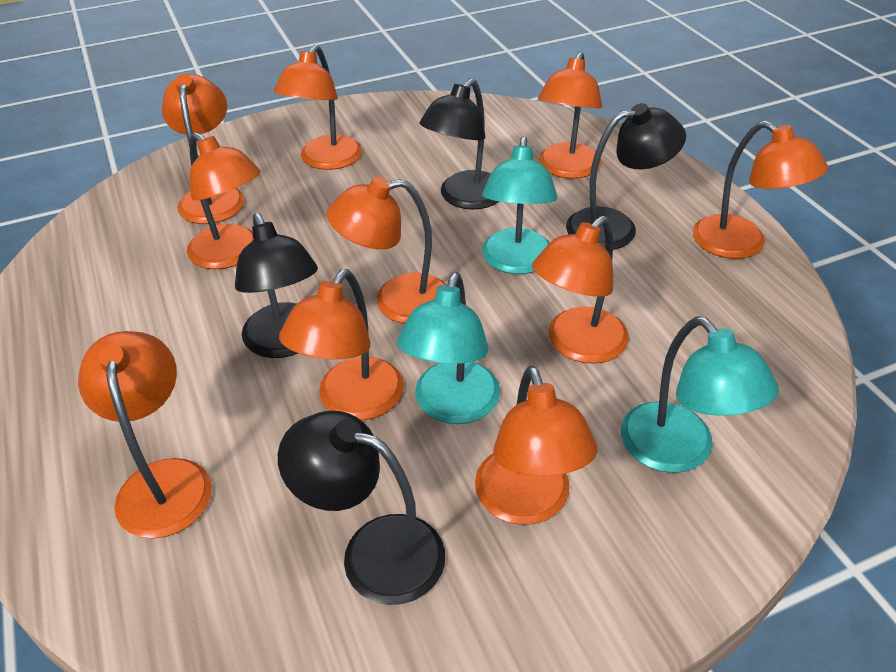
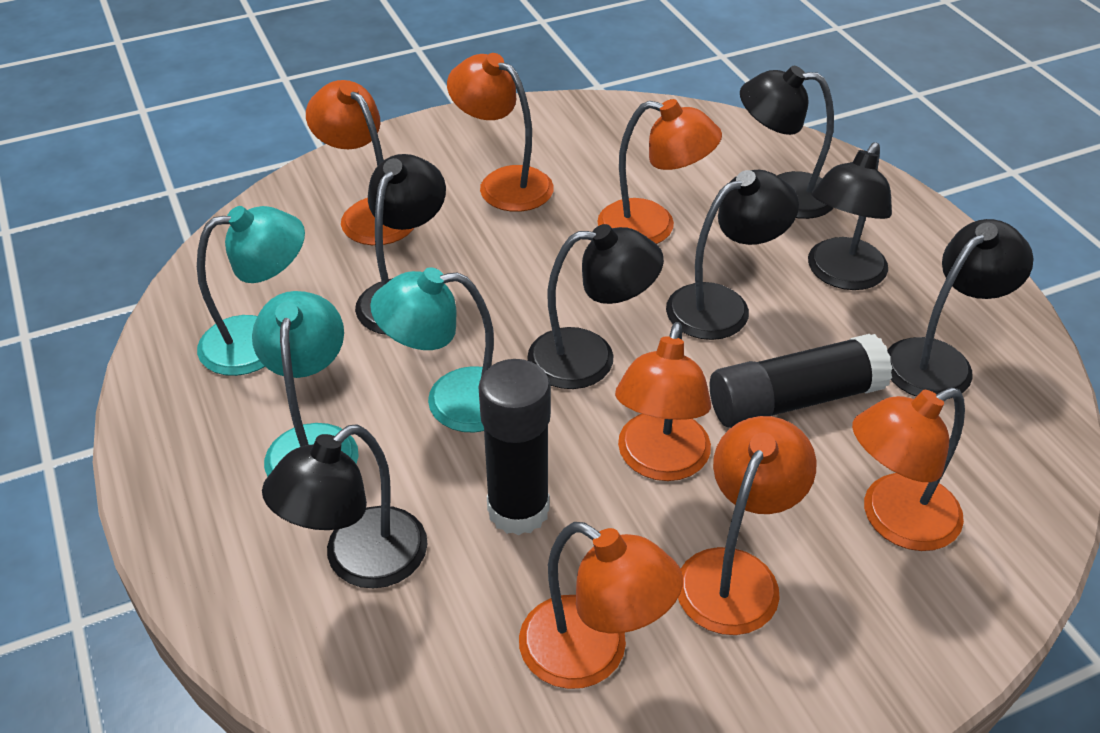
black glue stick: 0 -> 2
black lamp: 4 -> 7
orange lamp: 10 -> 7

